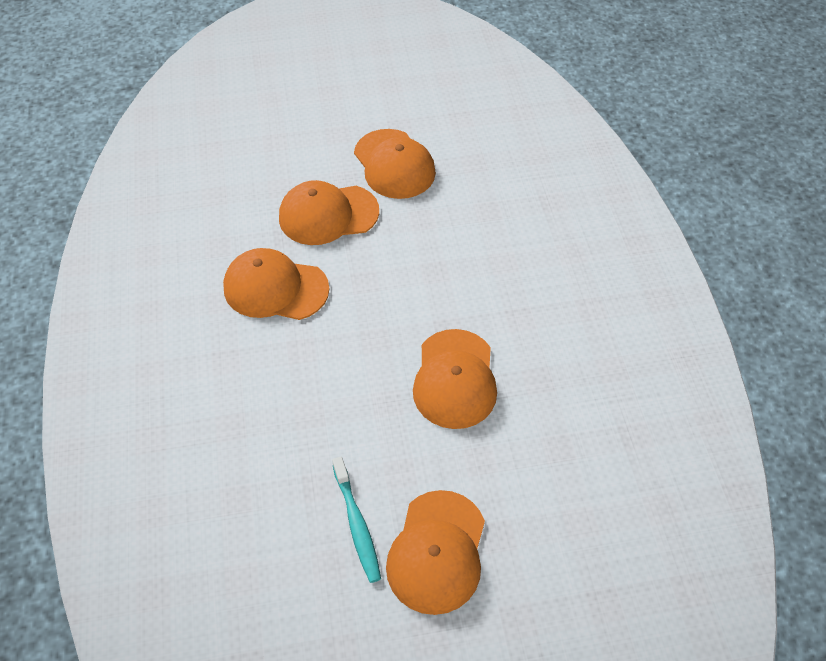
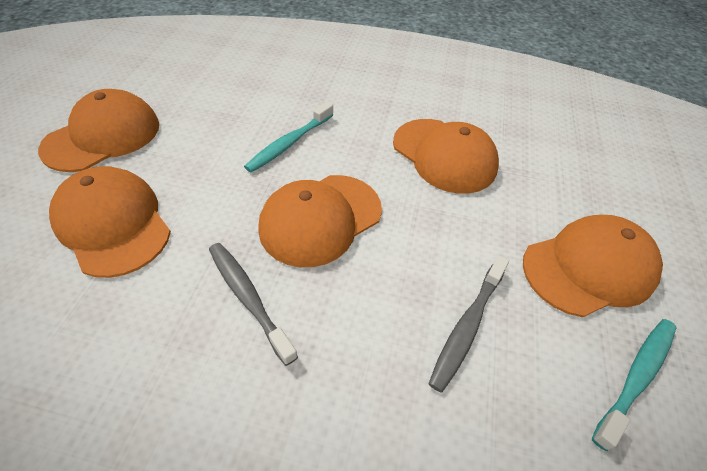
grey toothbrush: 0 -> 2
turquoise toothbrush: 1 -> 2

